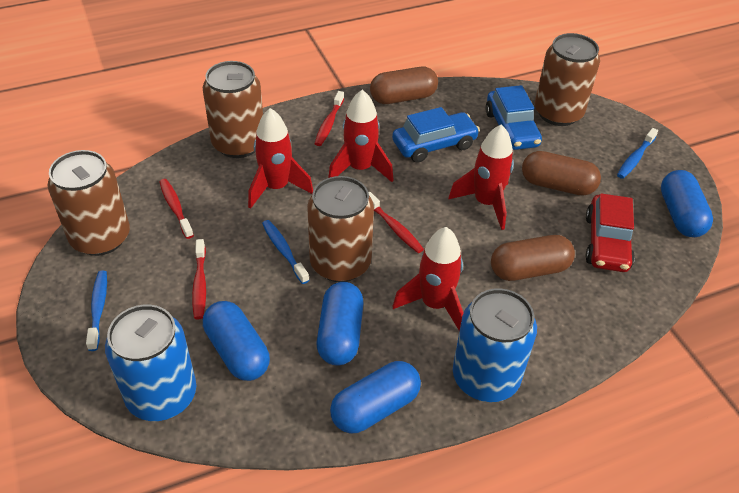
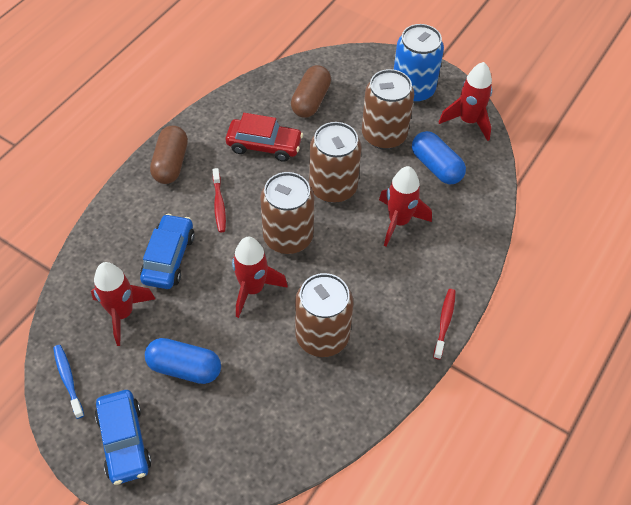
blue can: 2 -> 1
blue capsule: 4 -> 2
blue toothbrush: 3 -> 1
brown capsule: 3 -> 2
red toothbrush: 4 -> 2

